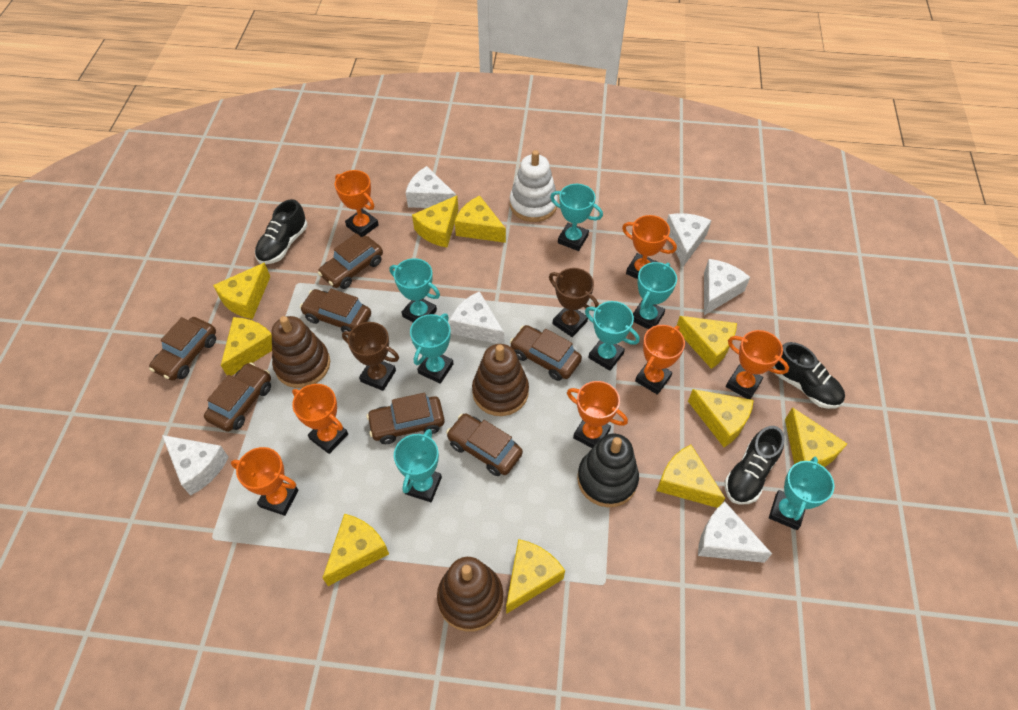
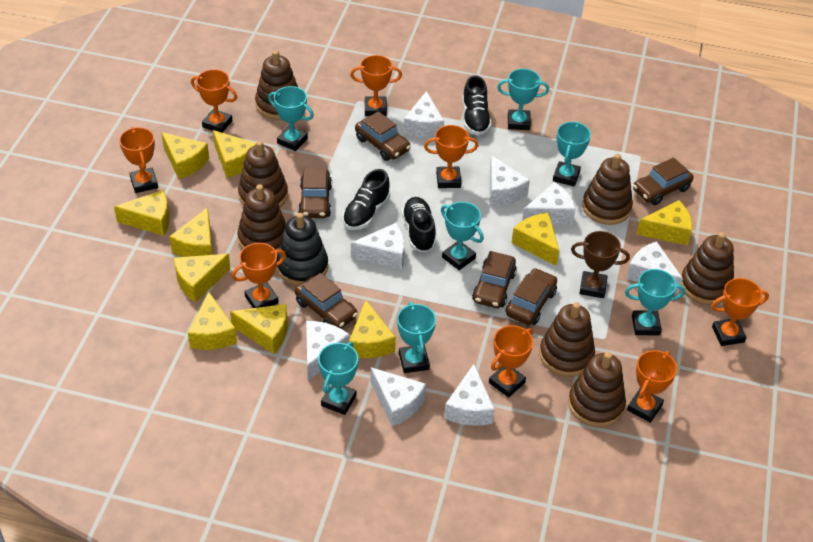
brown car: 7 -> 6
brown stacking toy: 3 -> 7
brown trophy: 2 -> 1
orange trophy: 7 -> 8
white cheese: 6 -> 8
white stacking toy: 1 -> 0

